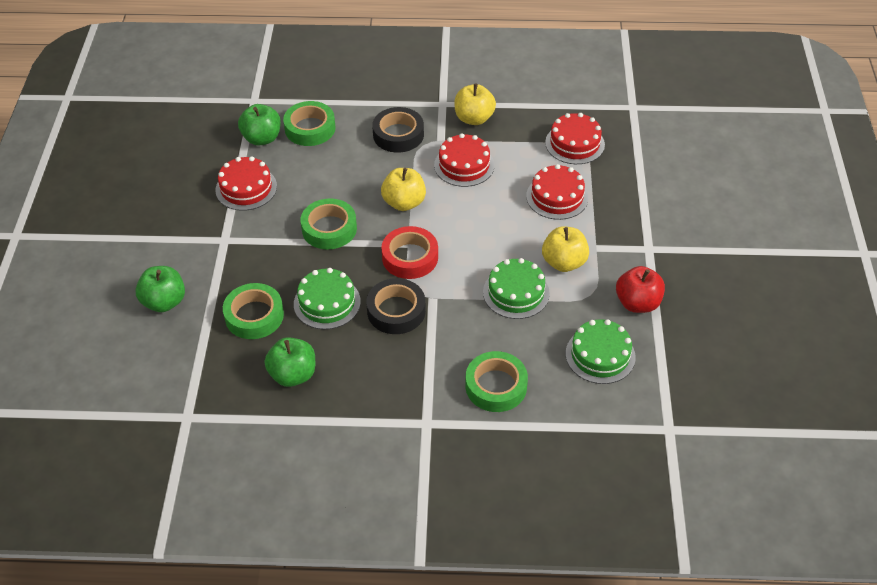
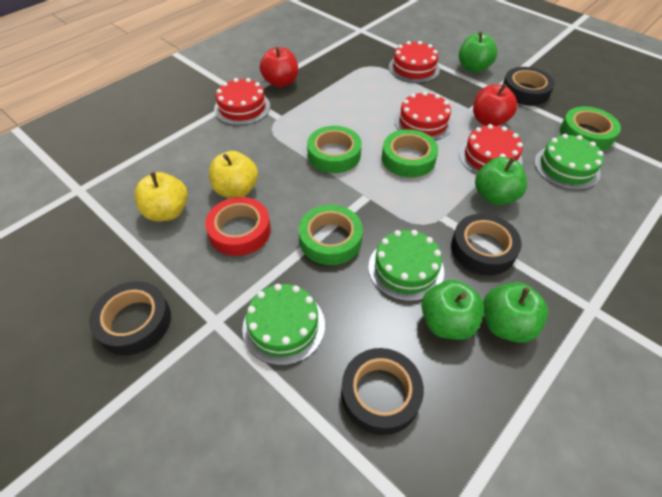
black tape: 2 -> 4
green apple: 3 -> 4
red apple: 1 -> 2
yellow apple: 3 -> 2

